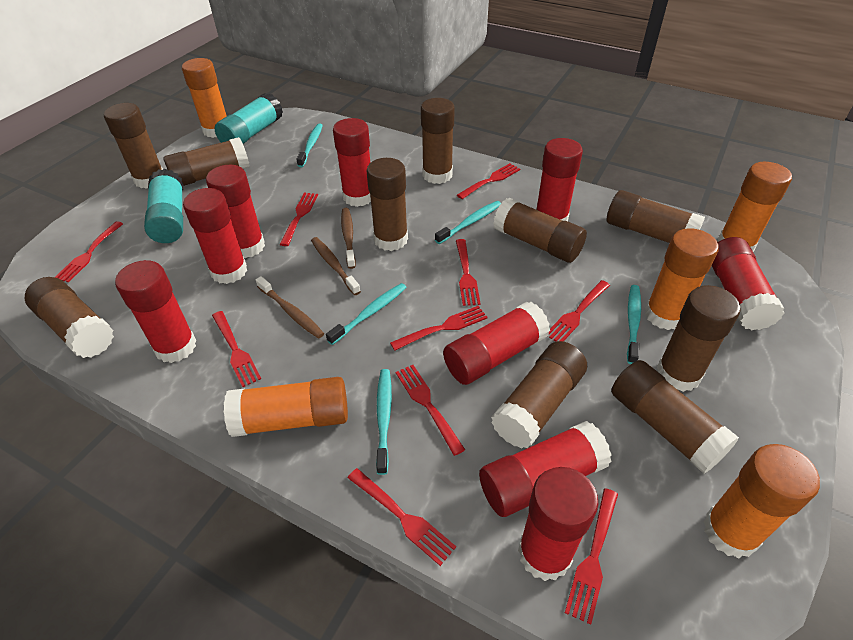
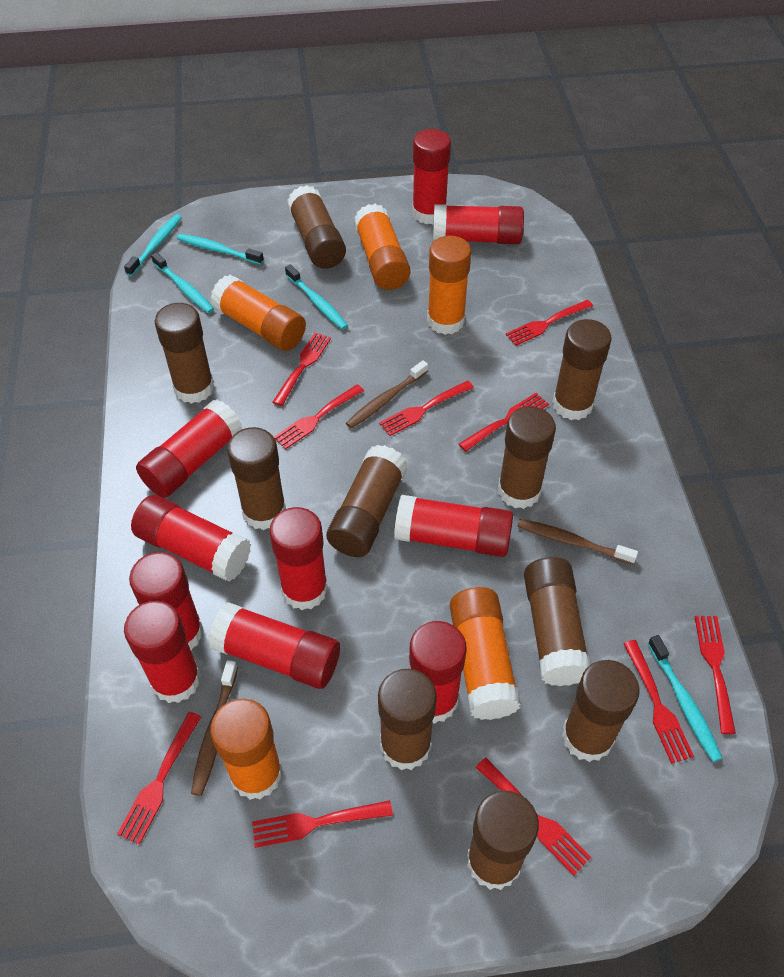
red glue stick: 9 -> 10
turquoise glue stick: 2 -> 0

